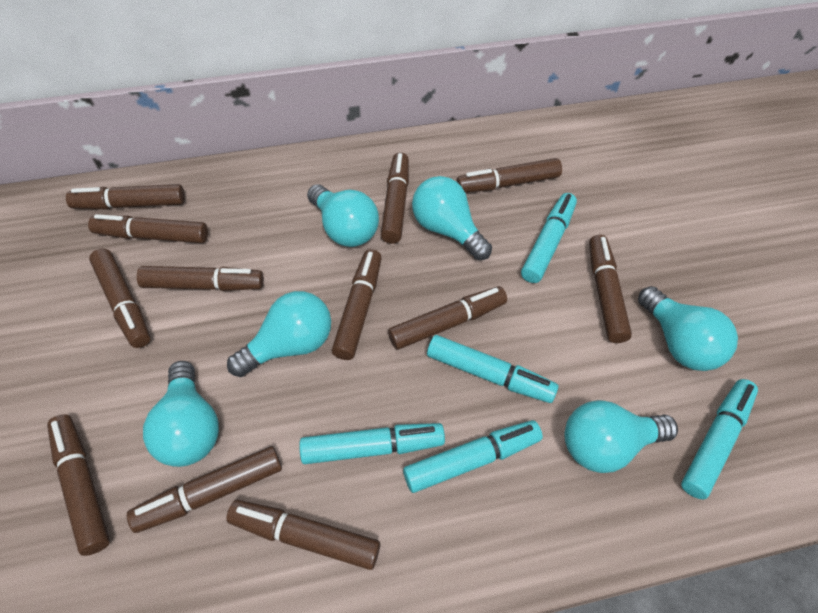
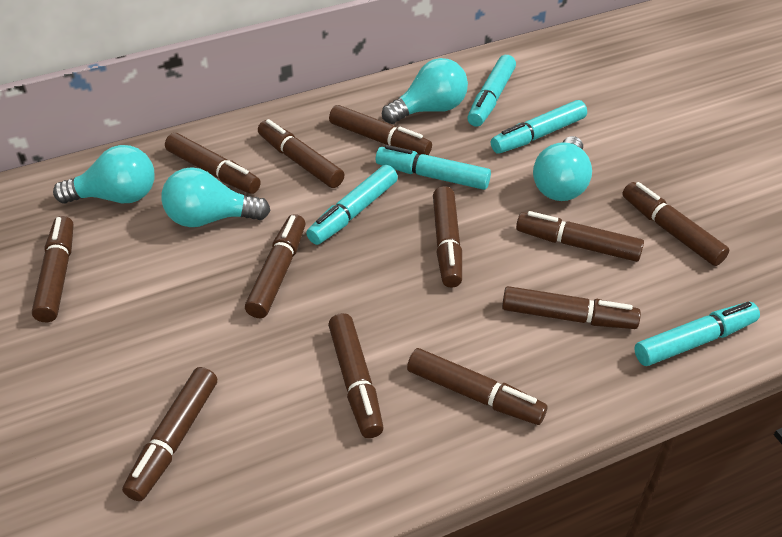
turquoise light bulb: 6 -> 4

